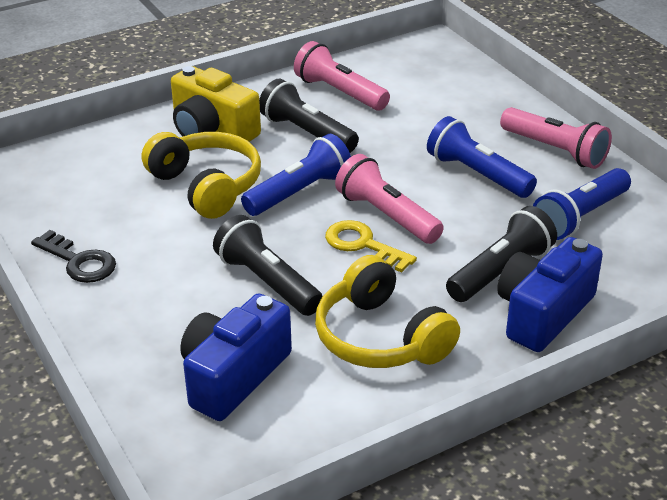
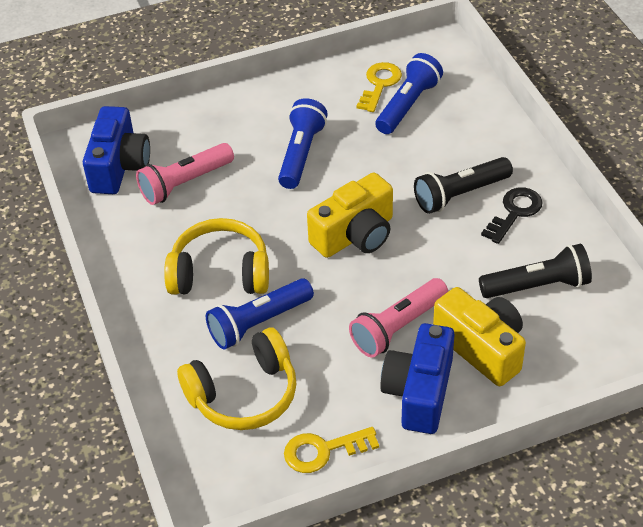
black flashlight: 3 -> 2
pink flashlight: 3 -> 2
yellow camera: 1 -> 2
yellow key: 1 -> 2

